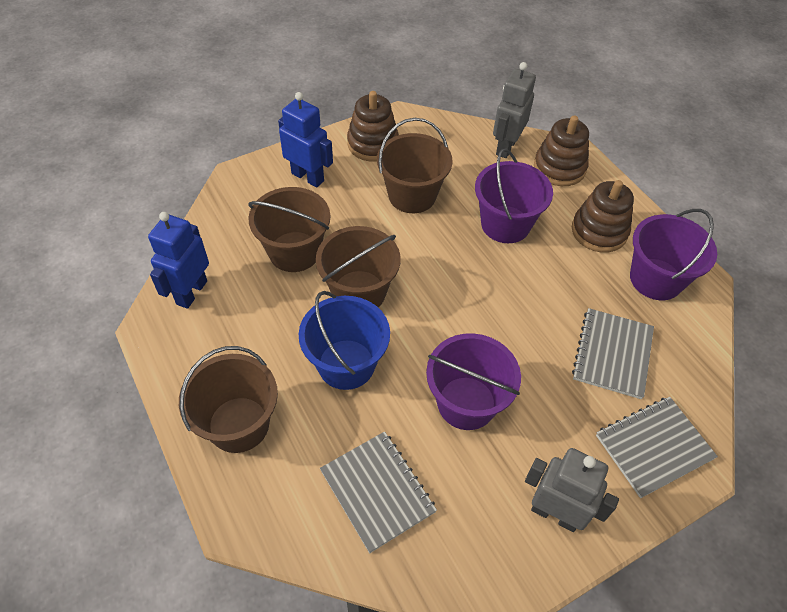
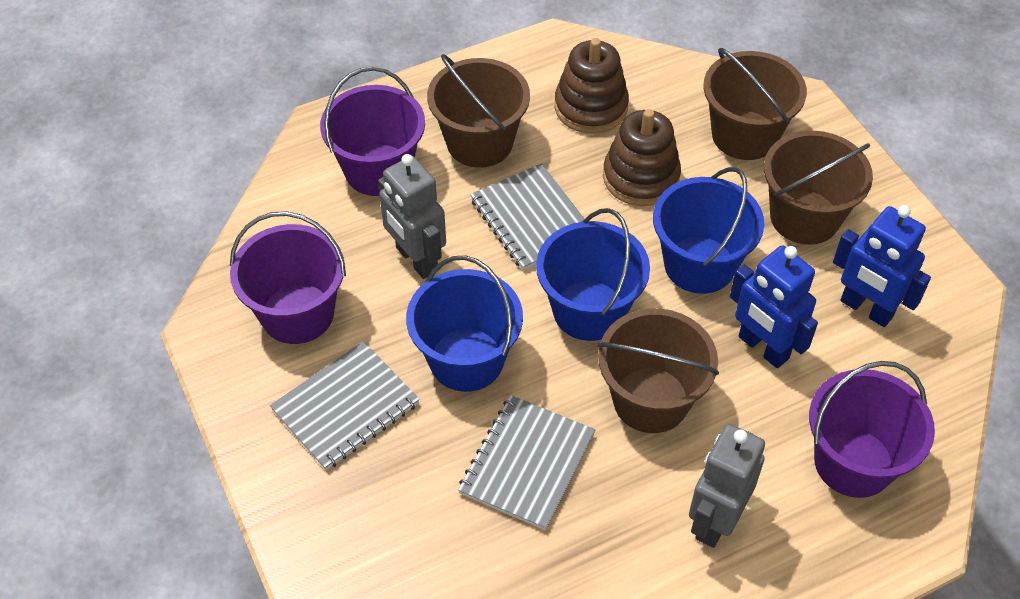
blue bucket: 1 -> 3
brown stacking toy: 3 -> 2

